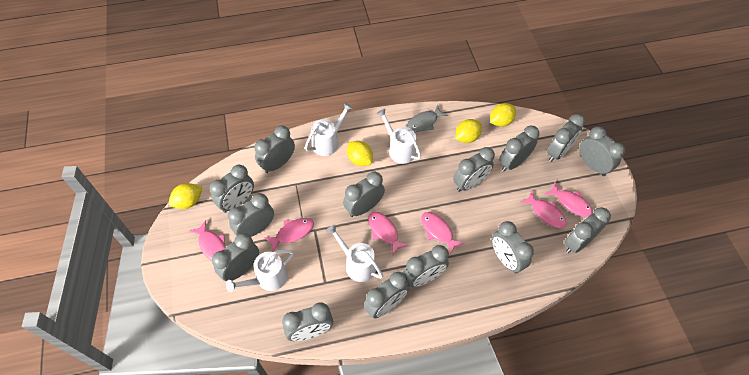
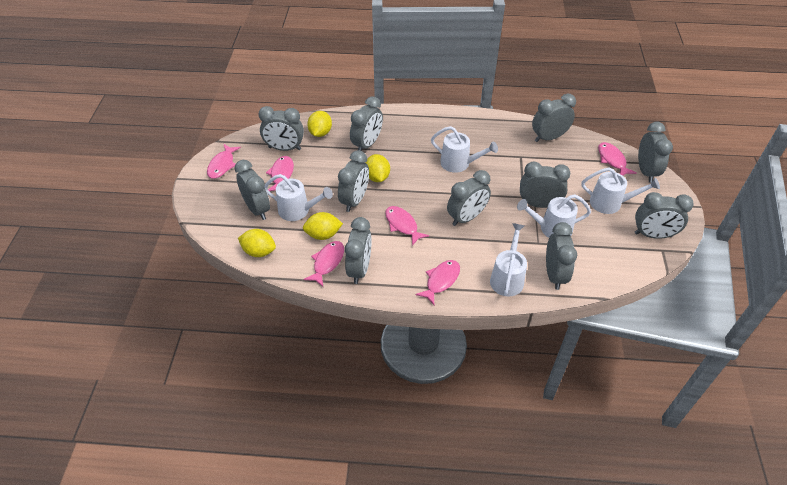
grey clock: 14 -> 11
grey fish: 1 -> 0
white watering can: 4 -> 5

